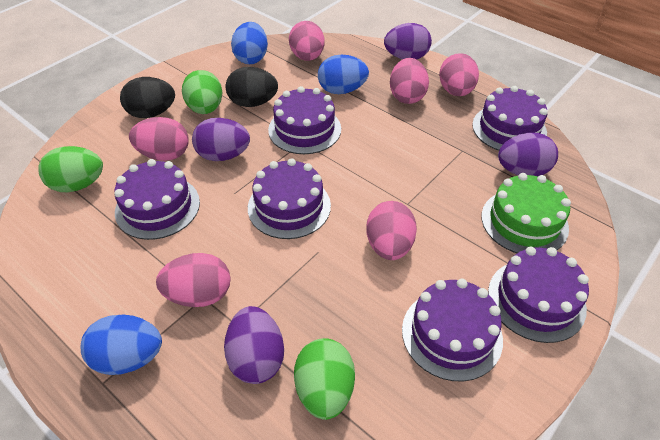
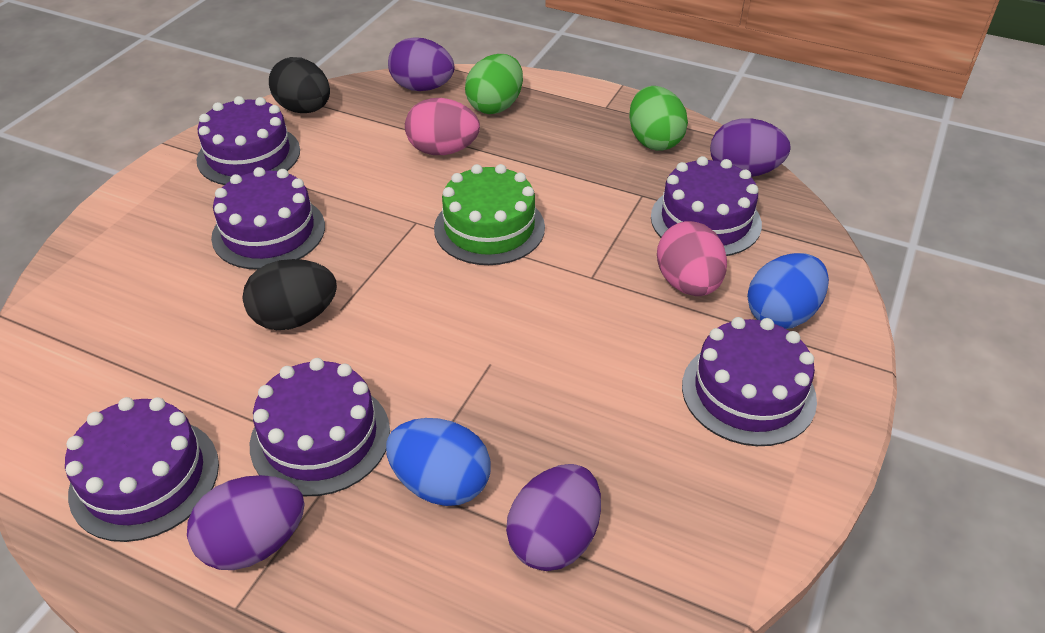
blue egg: 3 -> 2
green egg: 3 -> 2
pink egg: 6 -> 2

